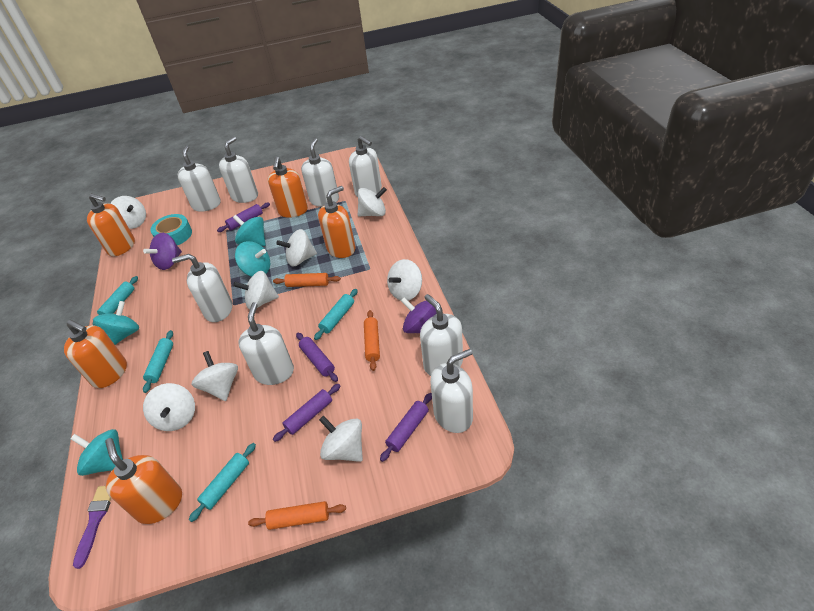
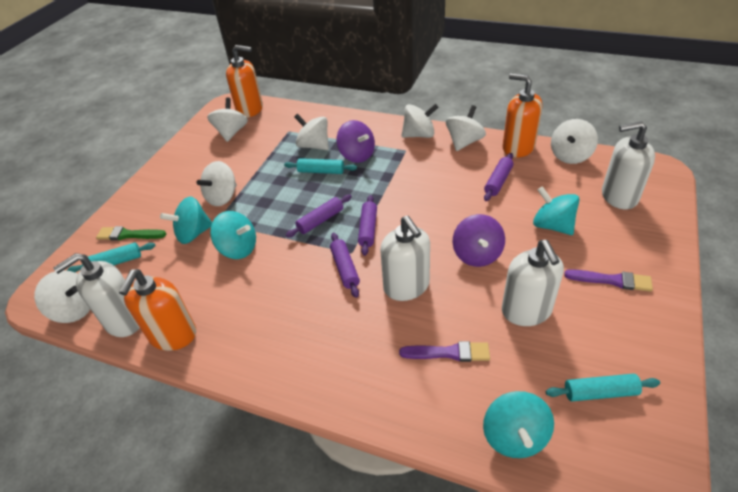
green brush: 0 -> 1
orange rolling pin: 3 -> 0
orange soap dispenser: 5 -> 3
purple brush: 1 -> 2
turquoise rolling pin: 4 -> 3
turquoise tape: 1 -> 0
white soap dispenser: 8 -> 4
white spinning top: 8 -> 7

